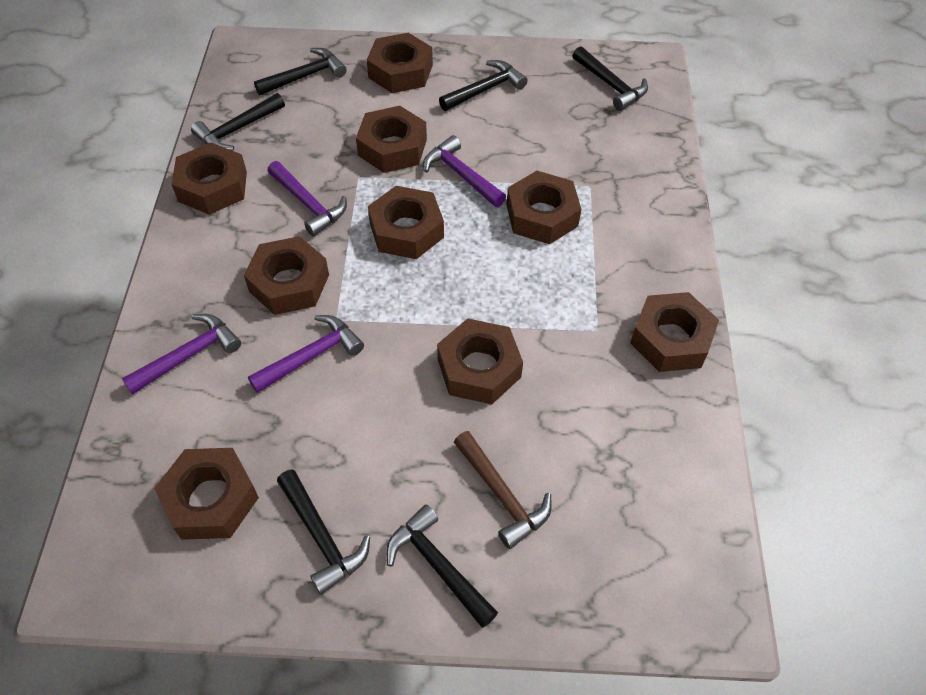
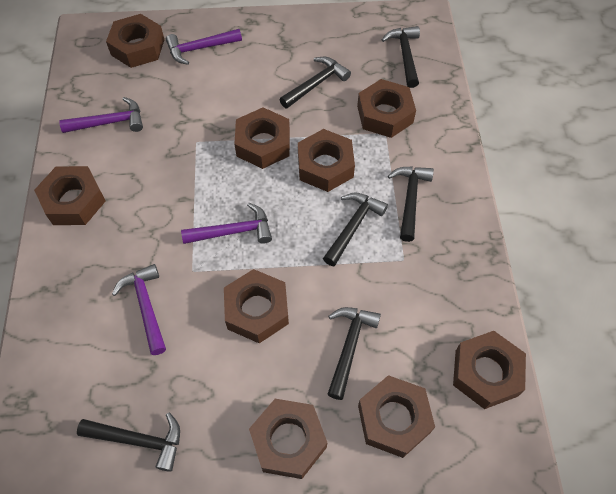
brown hammer: 1 -> 0

